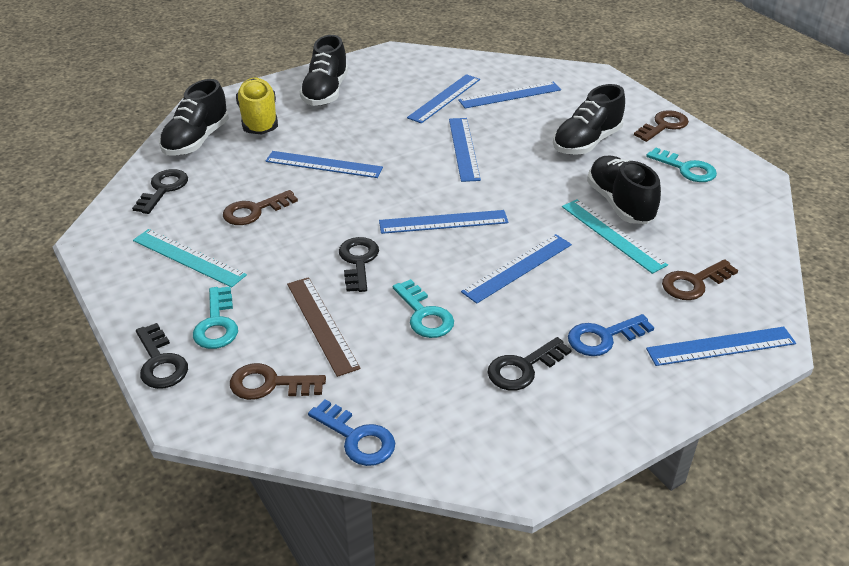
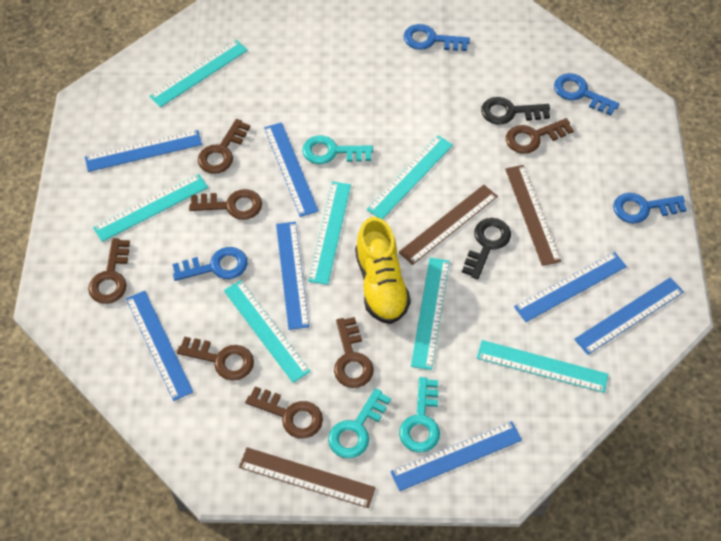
black key: 4 -> 2
black shoe: 4 -> 0
blue key: 2 -> 4
brown key: 4 -> 7
brown ruler: 1 -> 3
turquoise ruler: 2 -> 7

